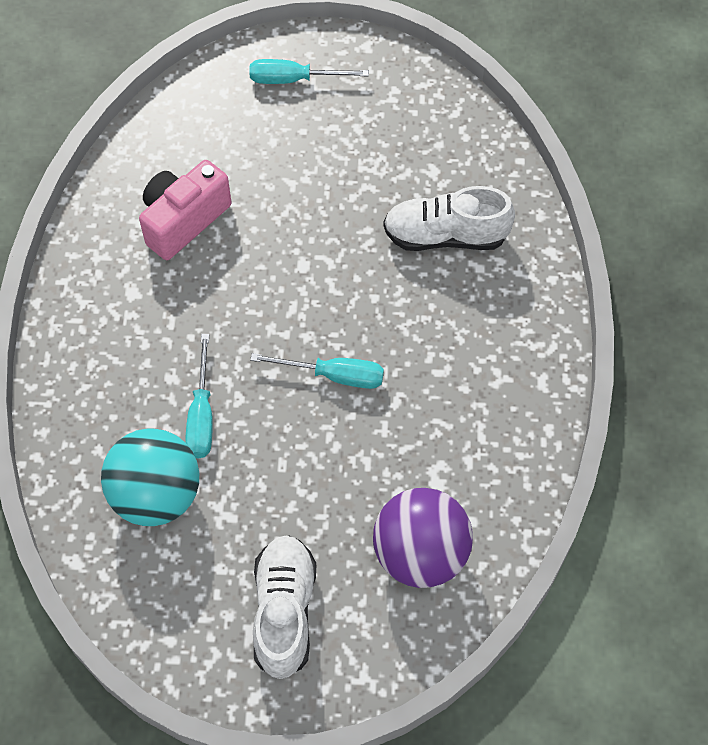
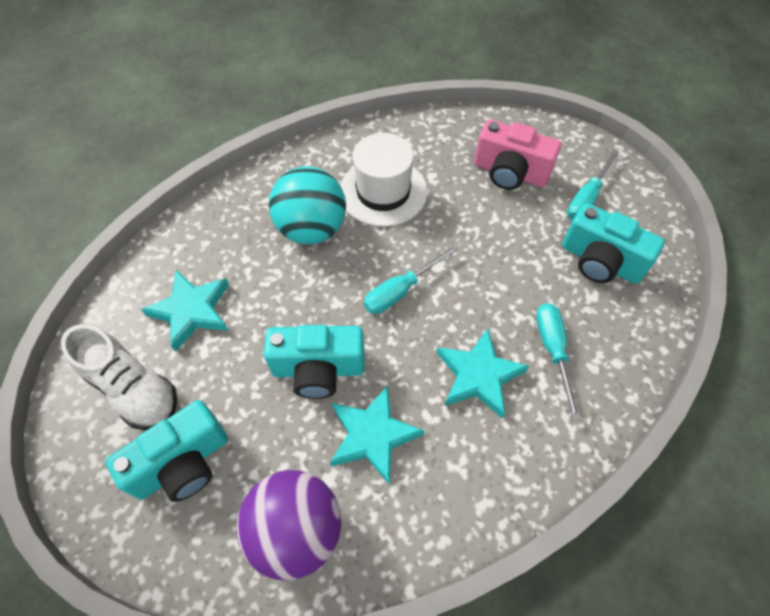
turquoise camera: 0 -> 3
turquoise star: 0 -> 3
white hat: 0 -> 1
white shoe: 2 -> 1

